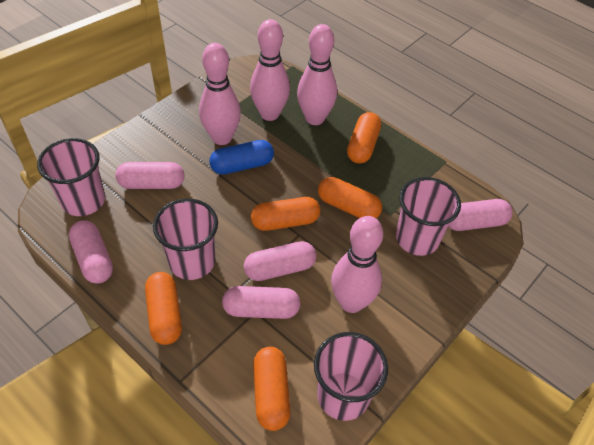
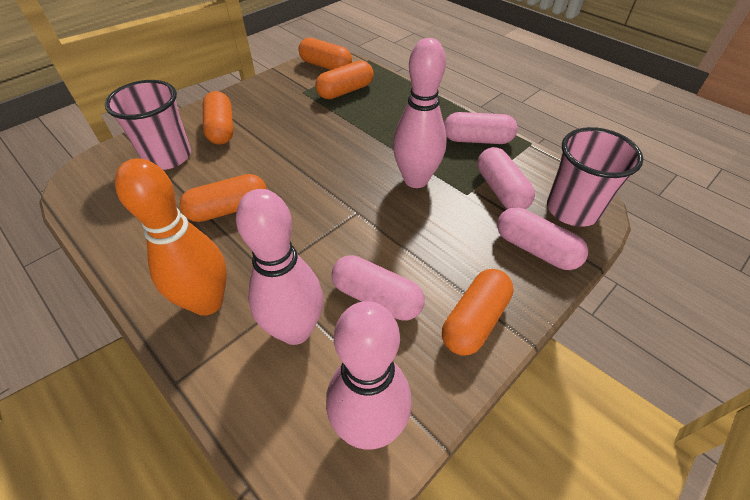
blue capsule: 1 -> 0
orange bowling pin: 0 -> 1
pink bowling pin: 4 -> 3
pink capsule: 5 -> 4
pink cup: 4 -> 2

